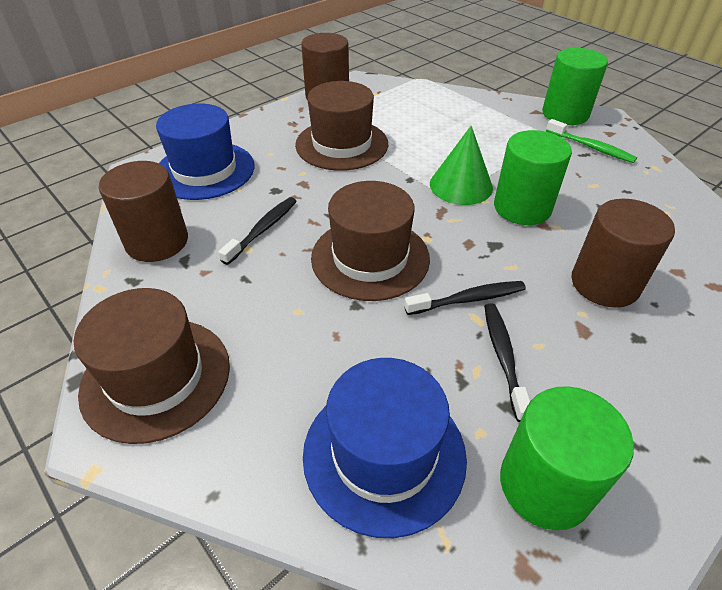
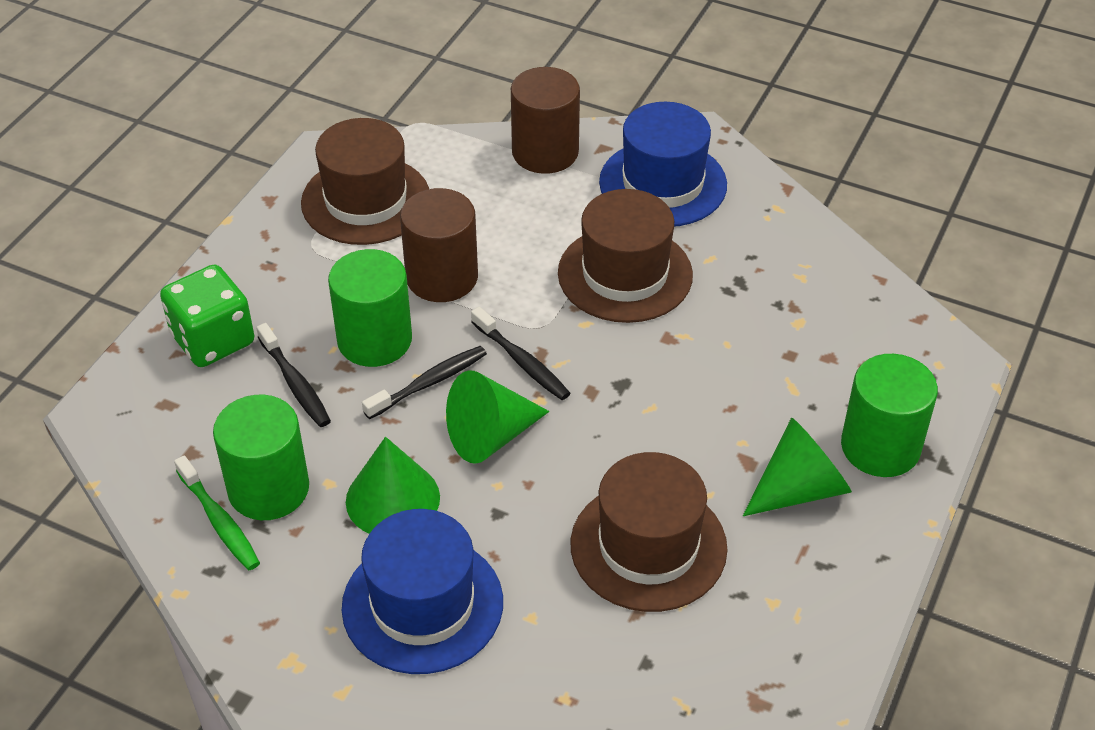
brown cylinder: 3 -> 2
green cone: 1 -> 3
green dice: 0 -> 1

